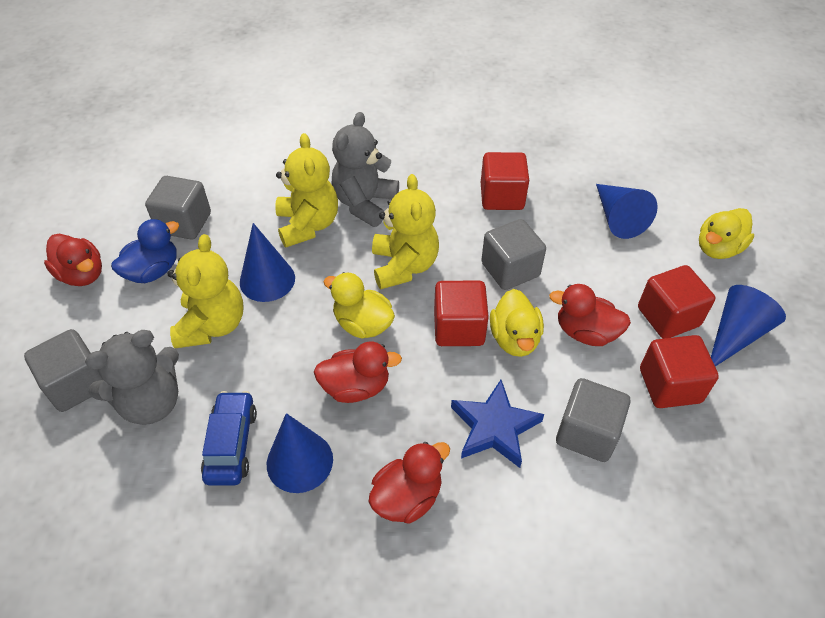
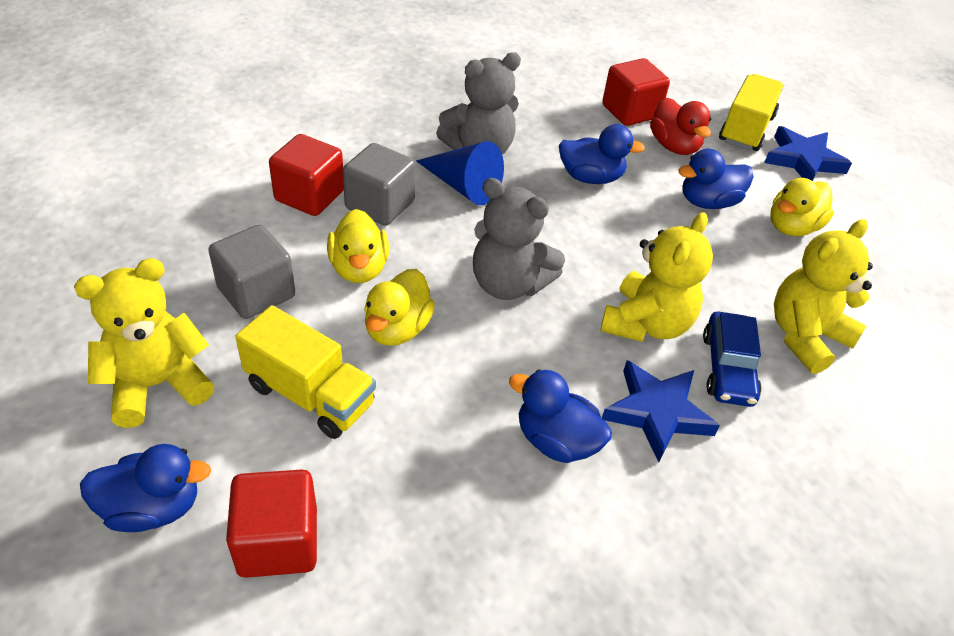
blue cone: 4 -> 1
blue duck: 1 -> 4
blue star: 1 -> 2
grey cube: 4 -> 2
red cube: 4 -> 3
red duck: 4 -> 1
yellow truck: 0 -> 2

